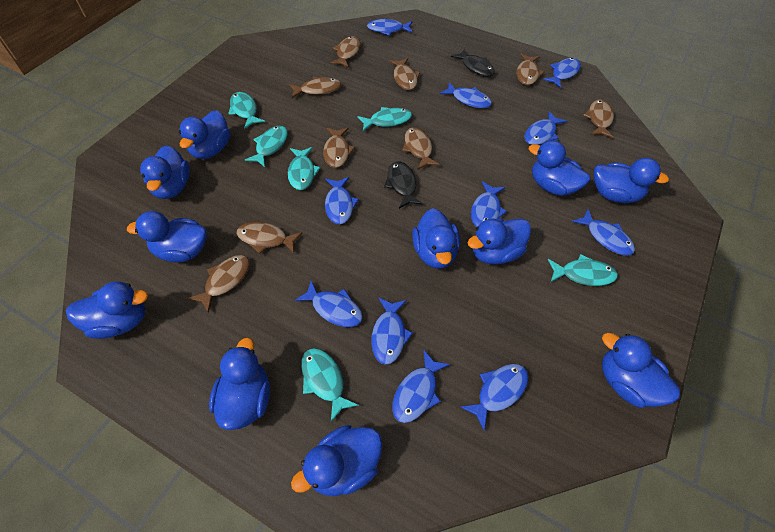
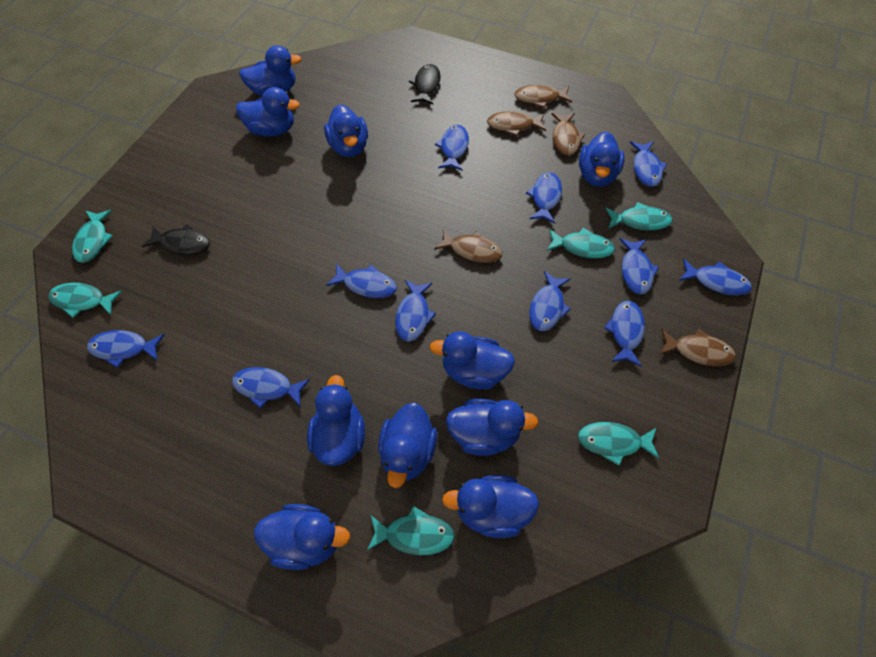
blue duck: 11 -> 10
brown fish: 9 -> 5

